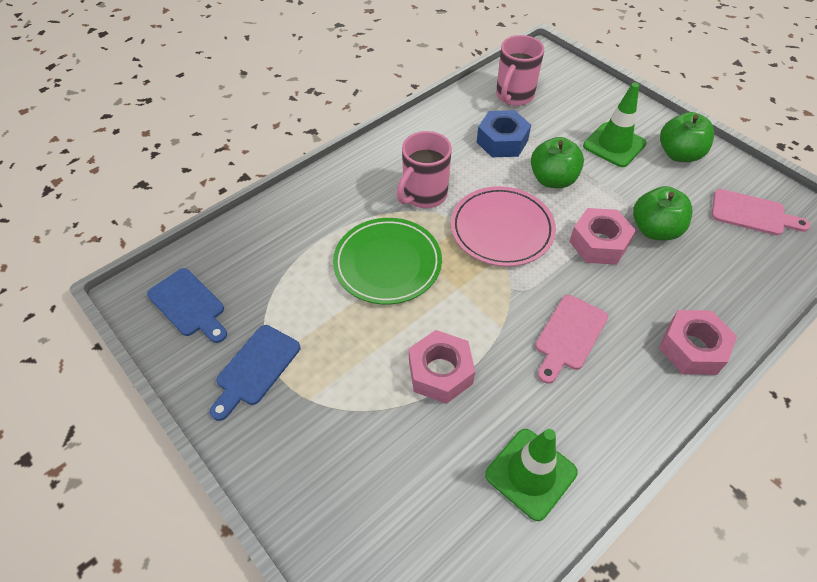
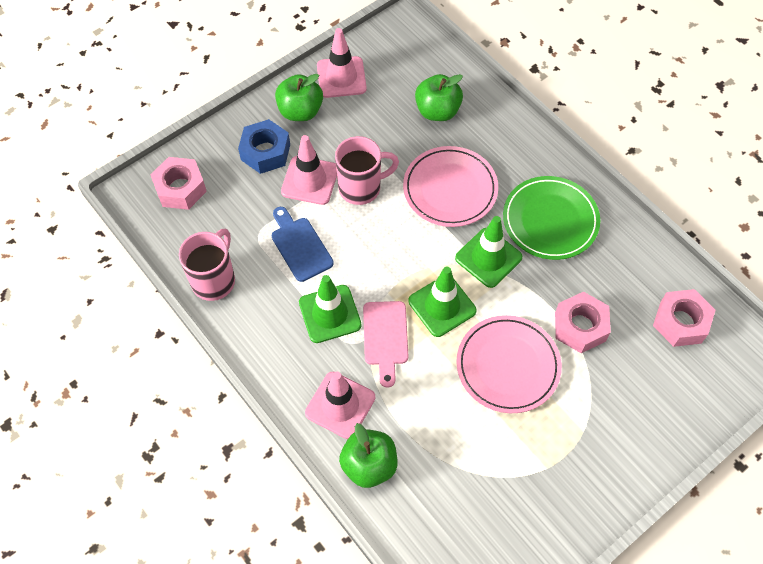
blue cutting board: 2 -> 1
green traffic cone: 2 -> 3
pink cutting board: 2 -> 1
pink plate: 1 -> 2
pink traffic cone: 0 -> 3

